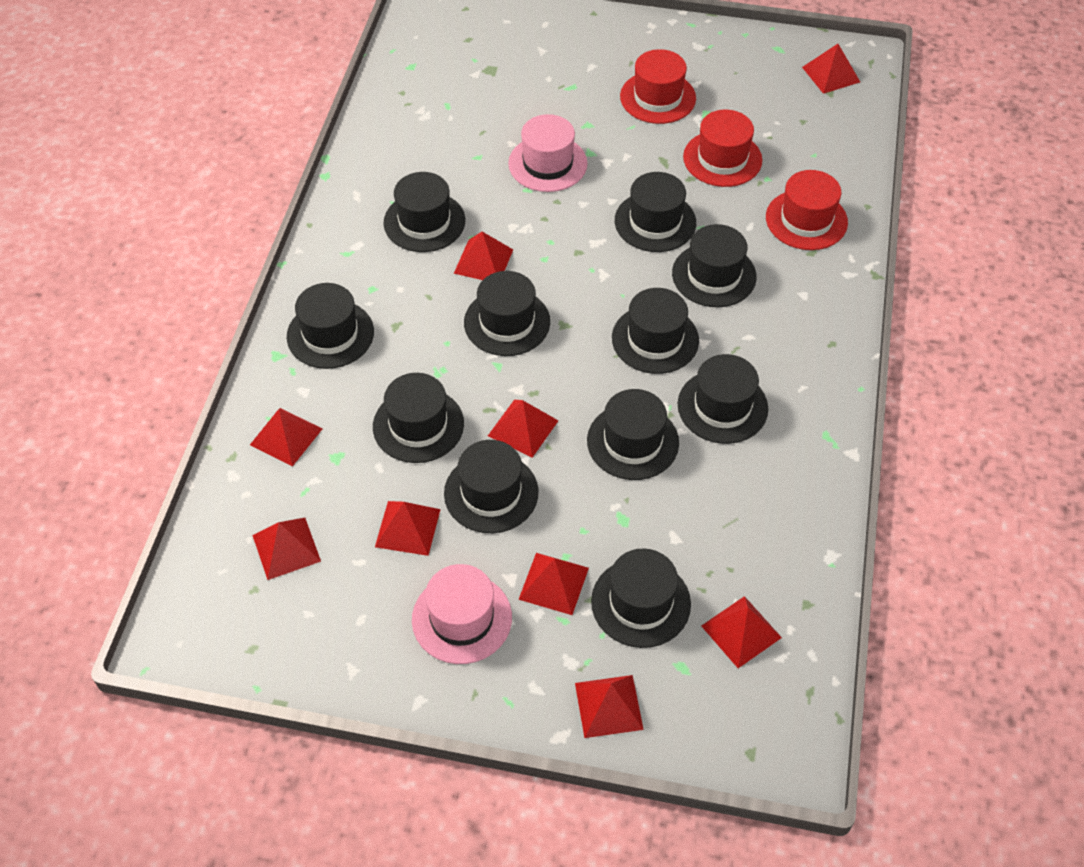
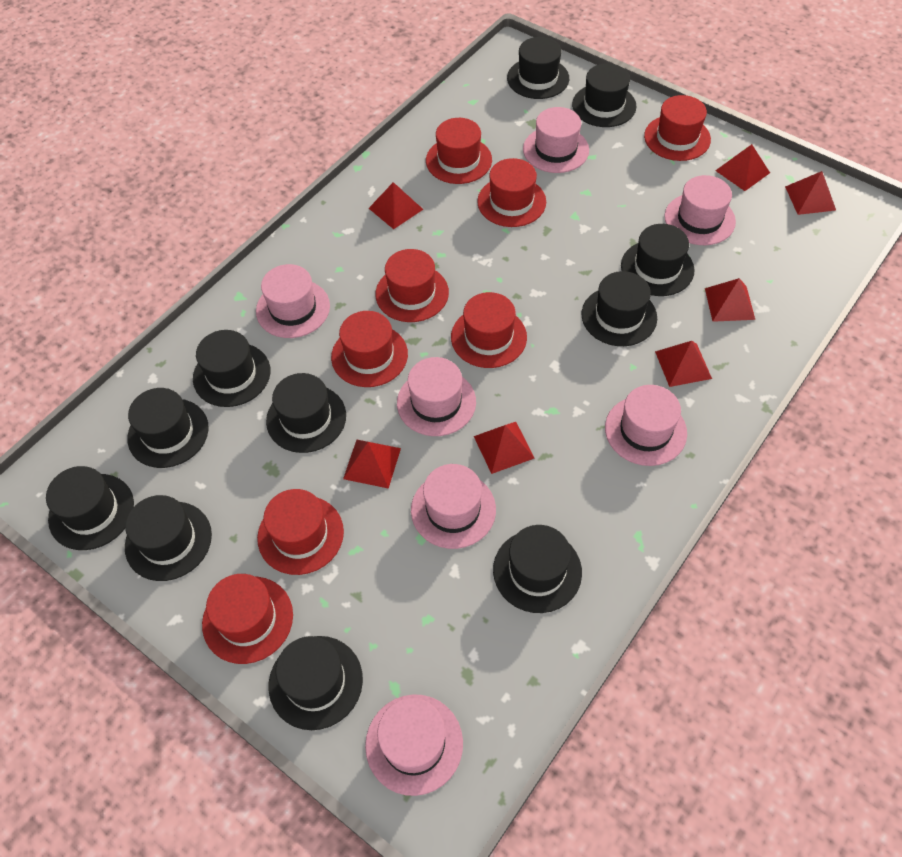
pink hat: 2 -> 7
red hat: 3 -> 8
red pyramid: 9 -> 7

